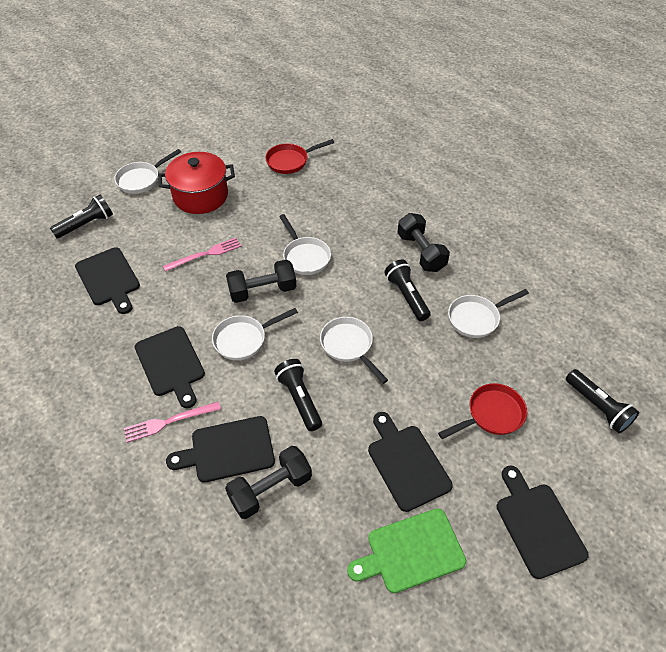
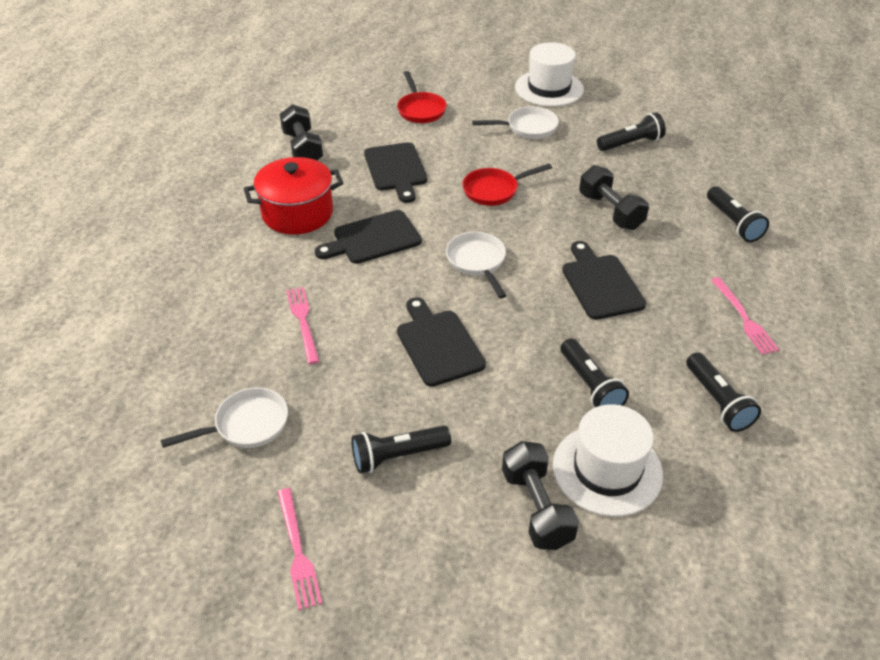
black cutting board: 5 -> 4
black flashlight: 4 -> 5
green cutting board: 1 -> 0
pink fork: 2 -> 3
white hat: 0 -> 2
white pan: 5 -> 3

